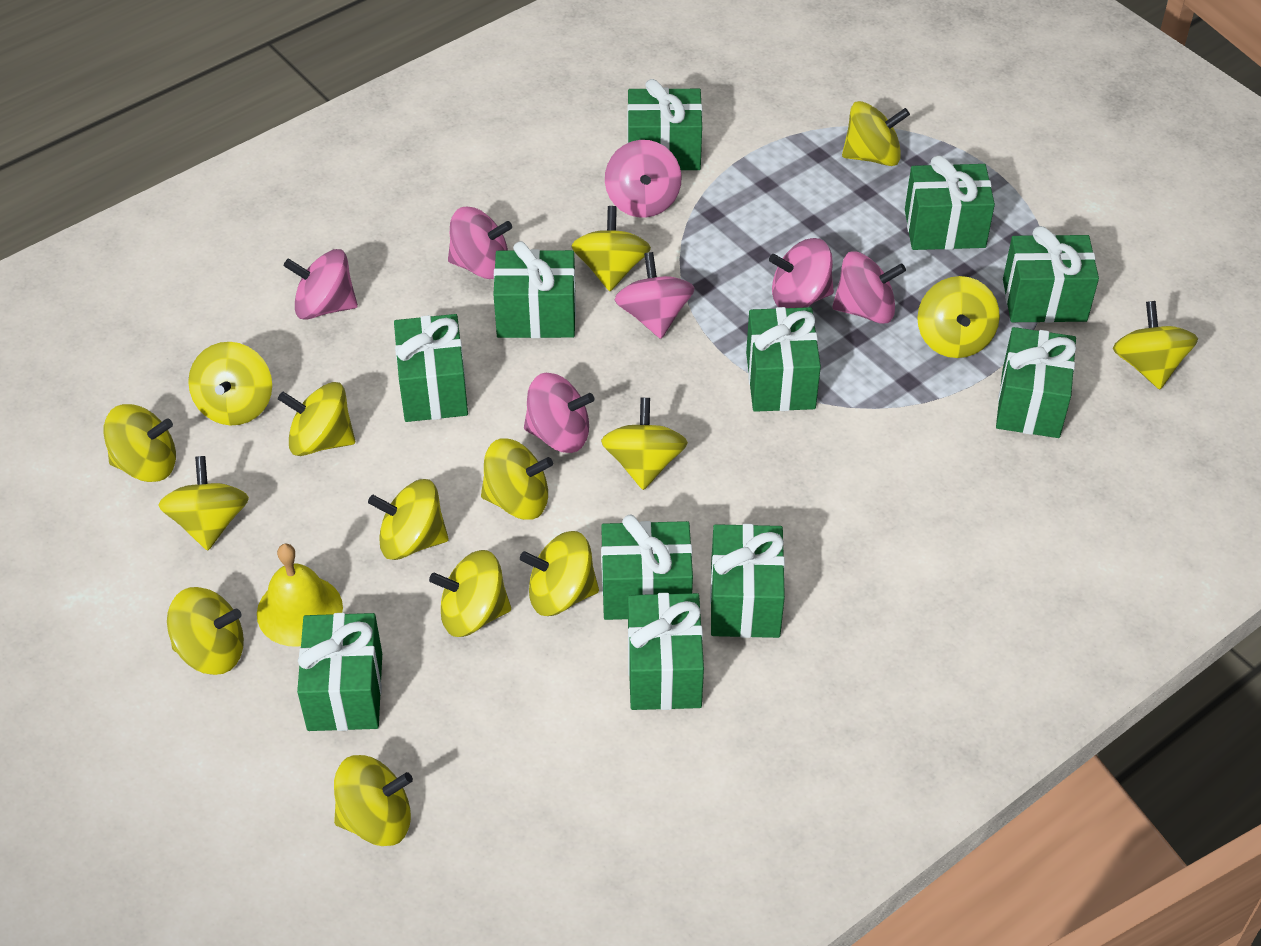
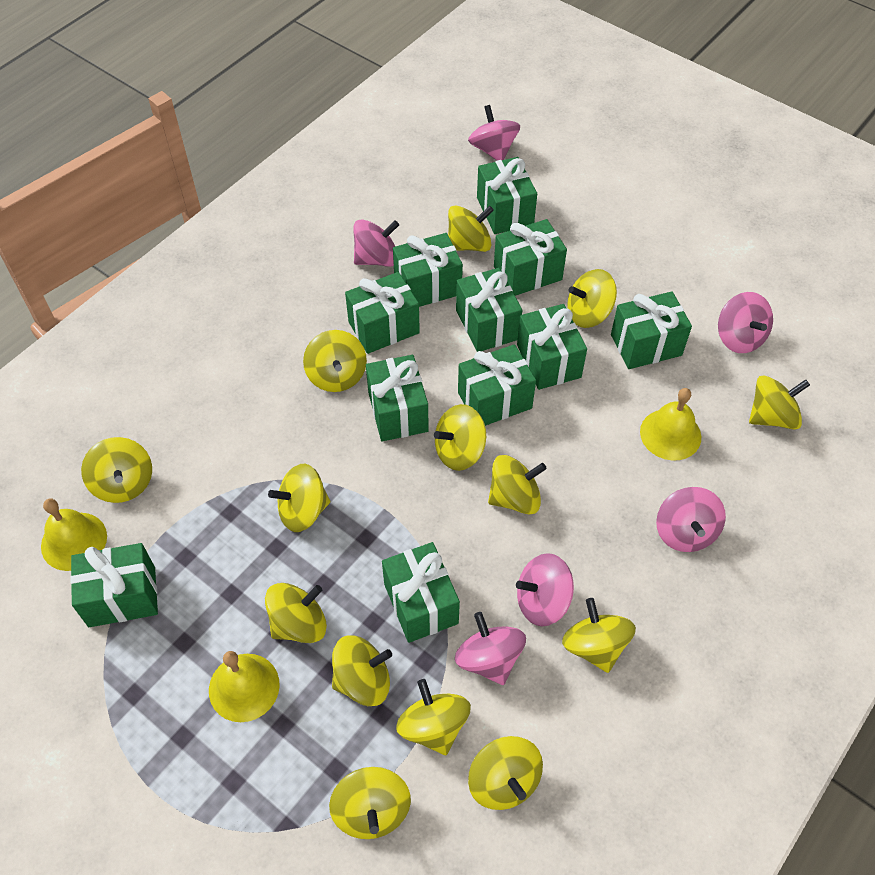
pink spinning top: 7 -> 6
yellow bell: 1 -> 3
yellow spinning top: 15 -> 14

